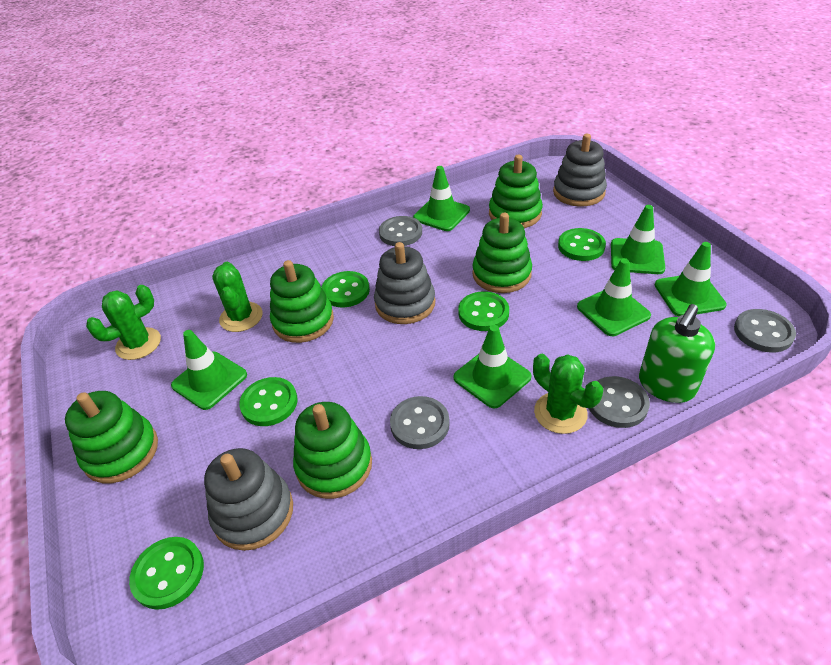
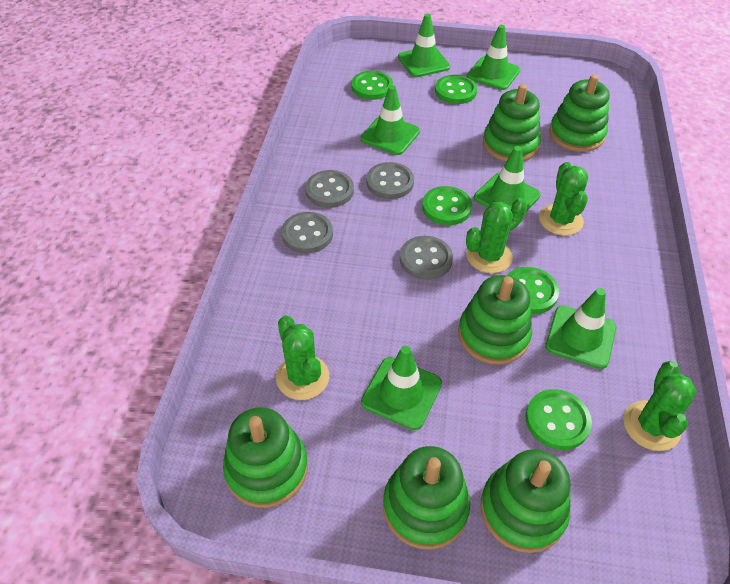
green cactus: 3 -> 4
green soap dispenser: 1 -> 0
green stacking toy: 5 -> 6
grey stacking toy: 3 -> 0

